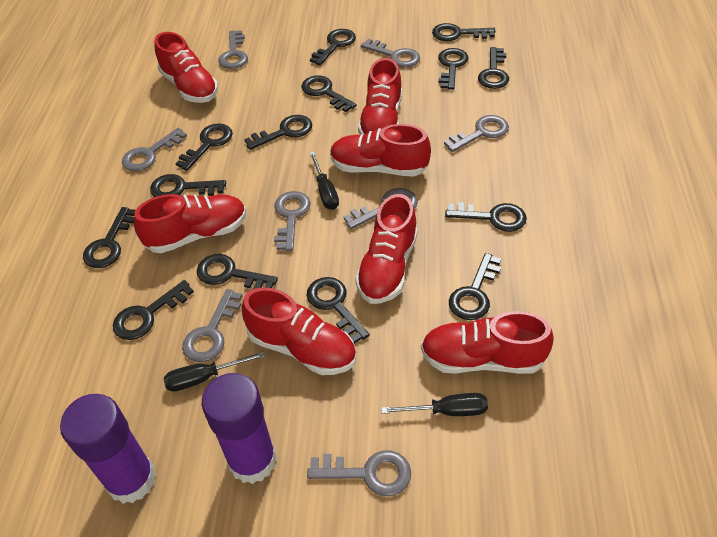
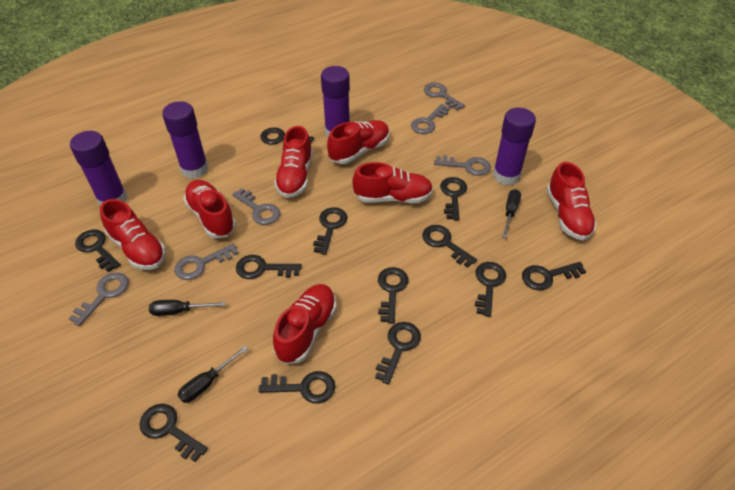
black key: 14 -> 12
grey key: 8 -> 6
purple glue stick: 2 -> 4

